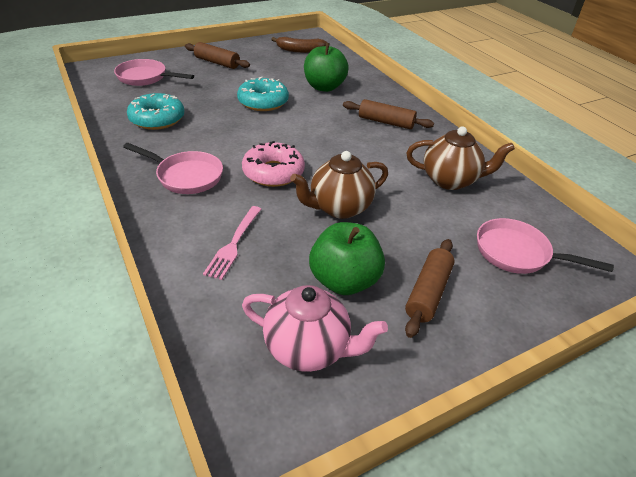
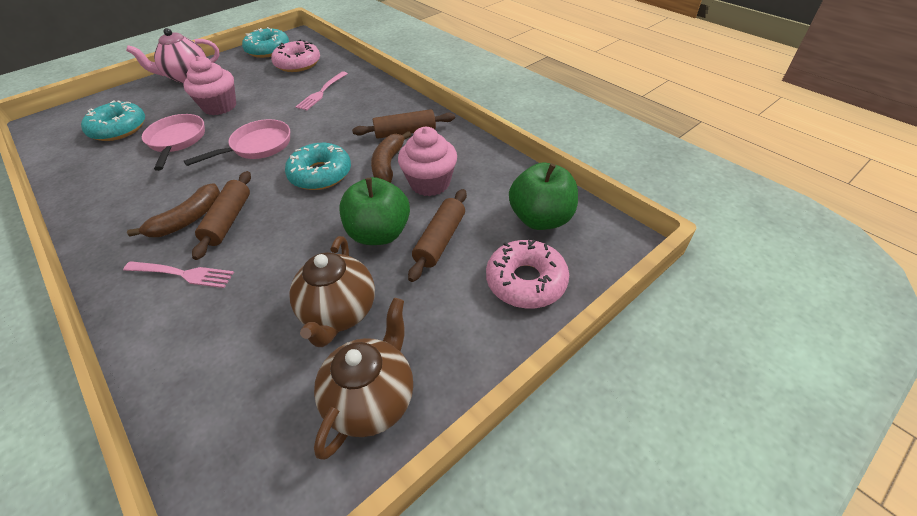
brown banana: 1 -> 2
pink cupcake: 0 -> 2
pink donut: 1 -> 2
pink fork: 1 -> 2
pink pan: 3 -> 2
turquoise donut: 2 -> 3

